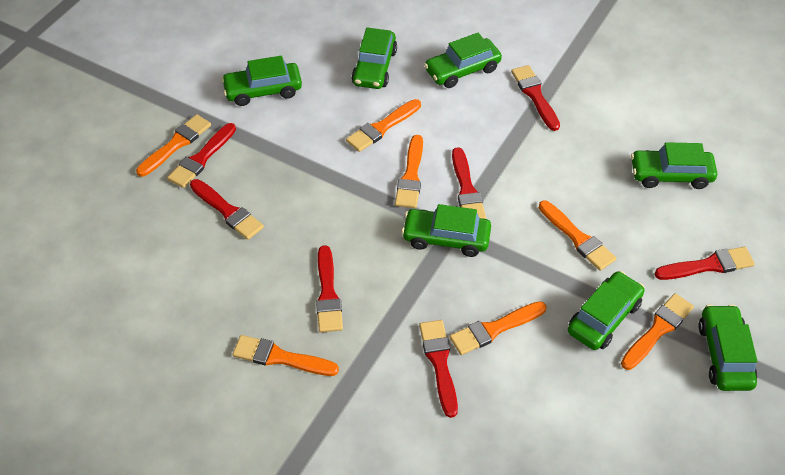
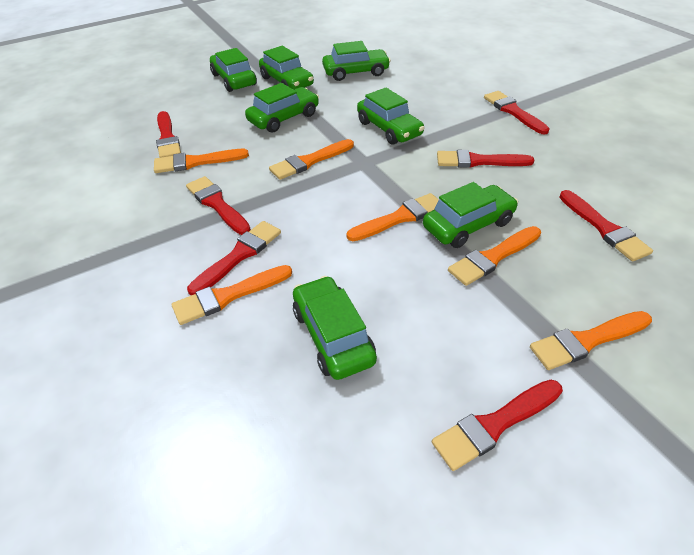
orange brush: 7 -> 6

